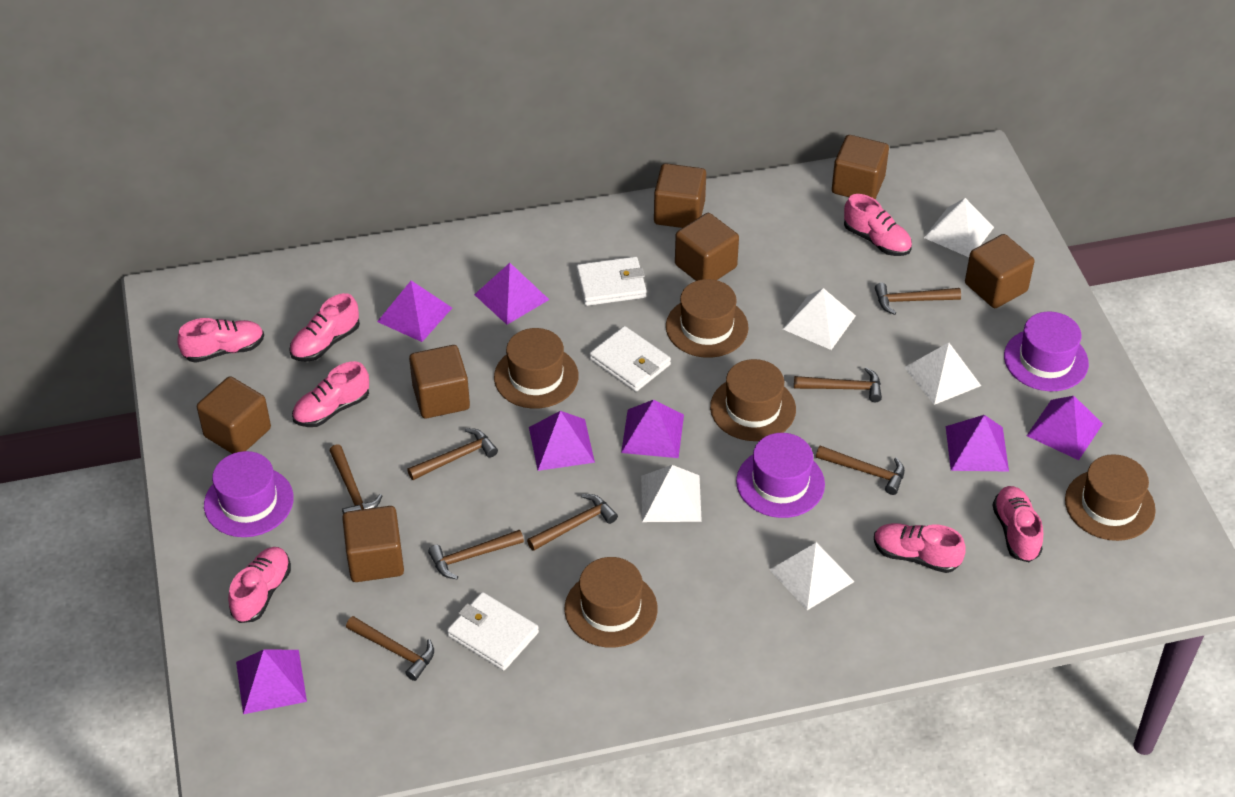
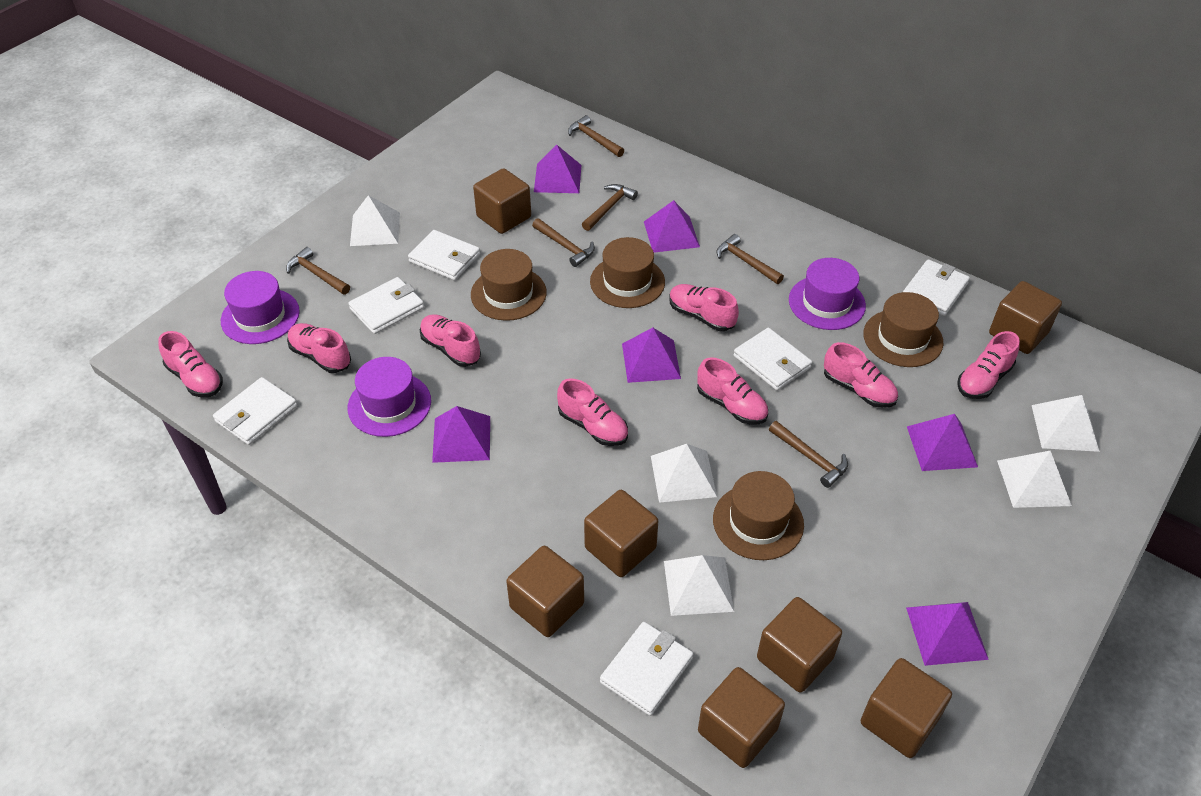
brown hammer: 8 -> 6
brown hat: 5 -> 4
pink shoe: 7 -> 8
purple pyramid: 7 -> 6
white wallet: 3 -> 6

